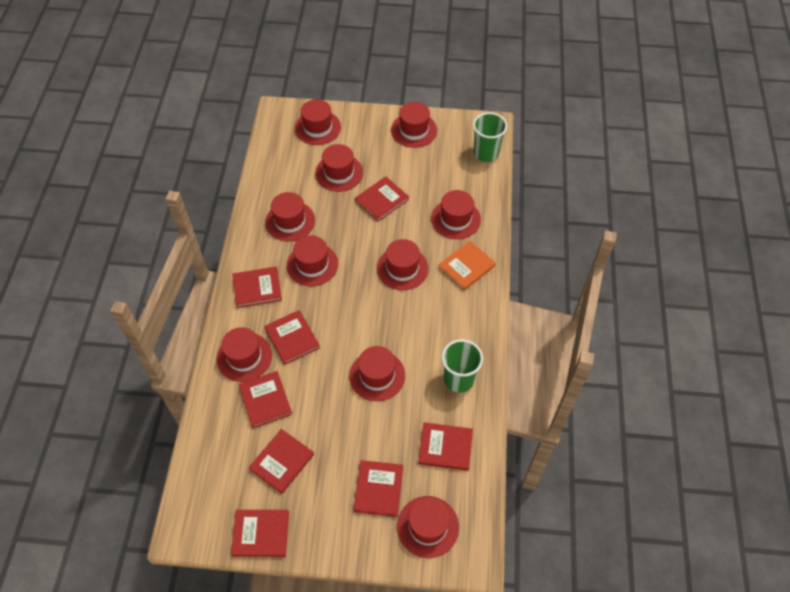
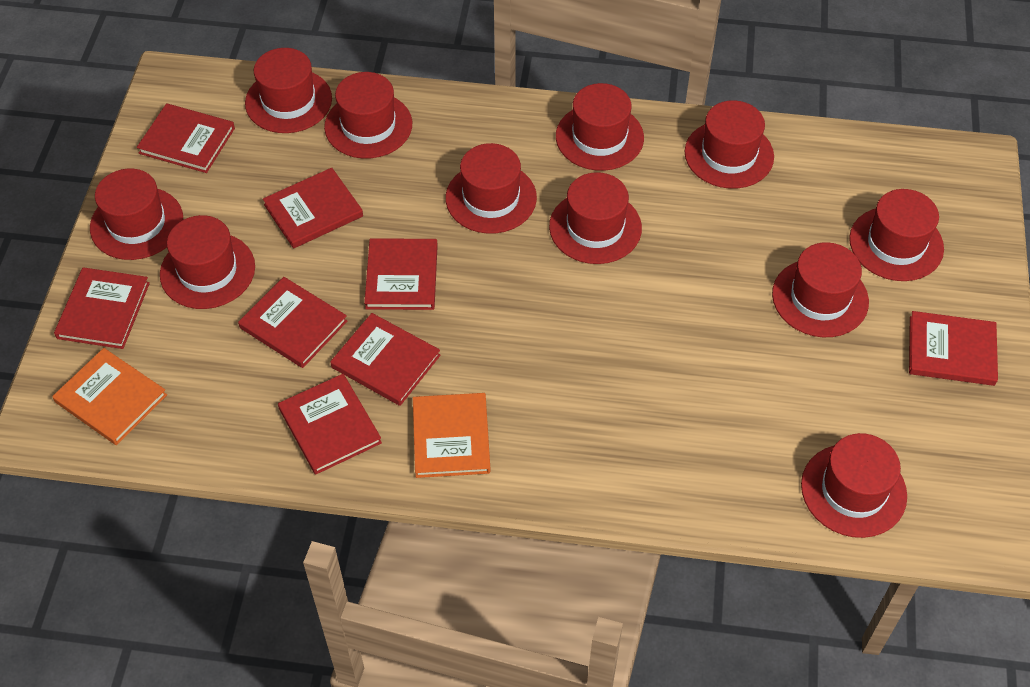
green cup: 2 -> 0
orange book: 1 -> 2
red hat: 10 -> 11

